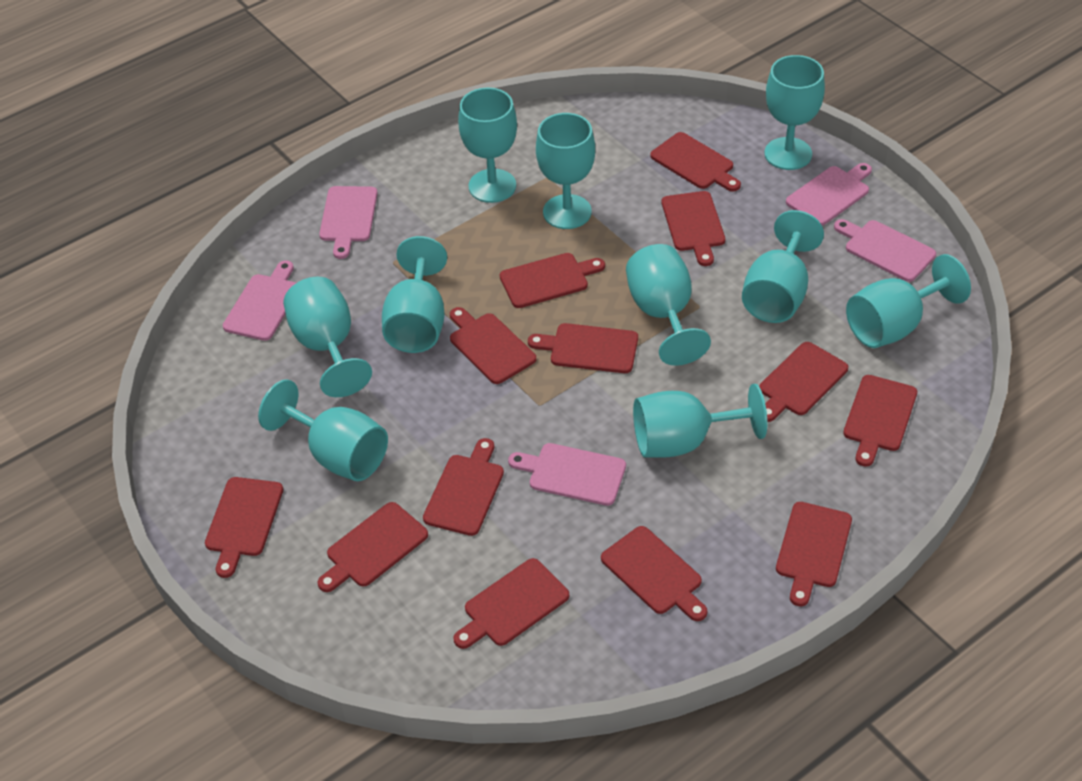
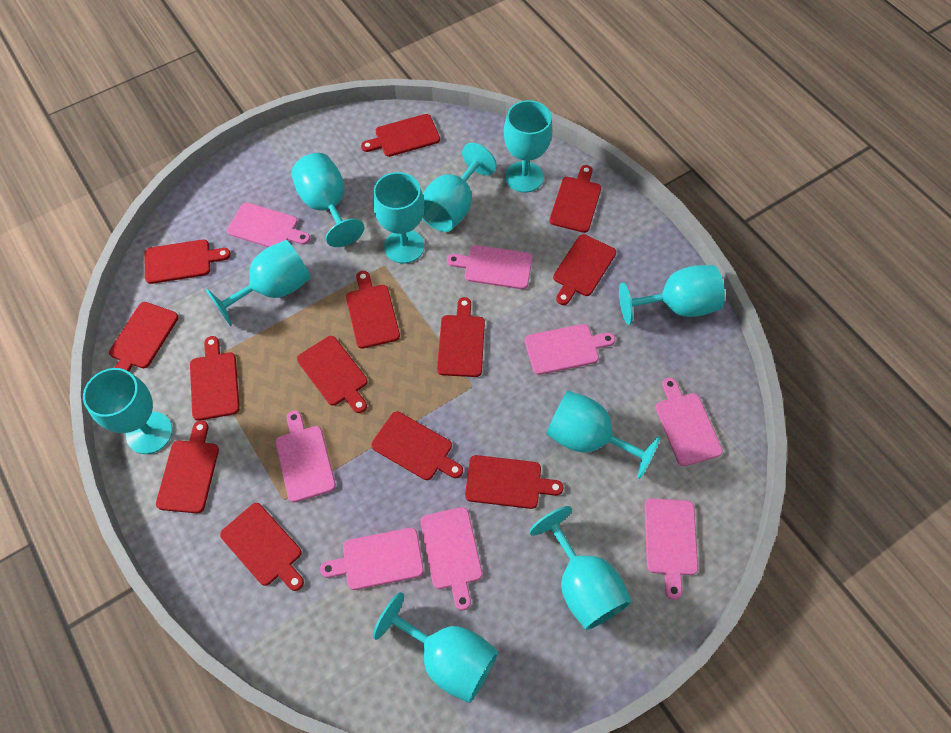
pink cutting board: 5 -> 8

